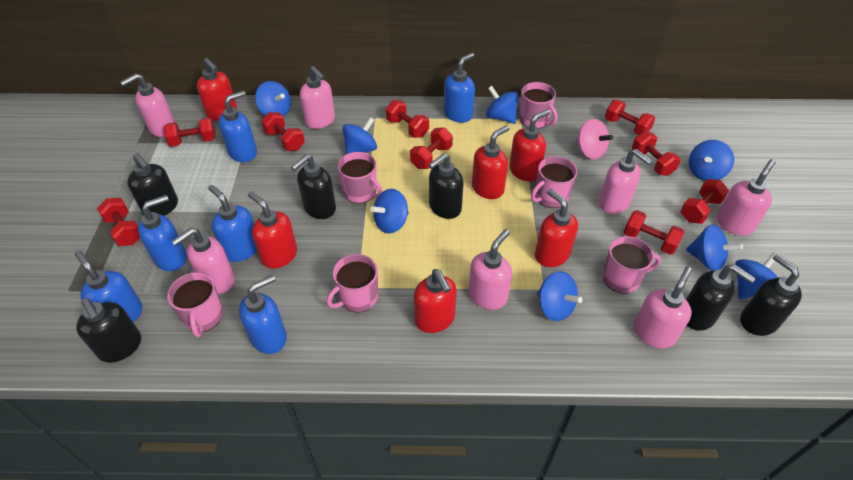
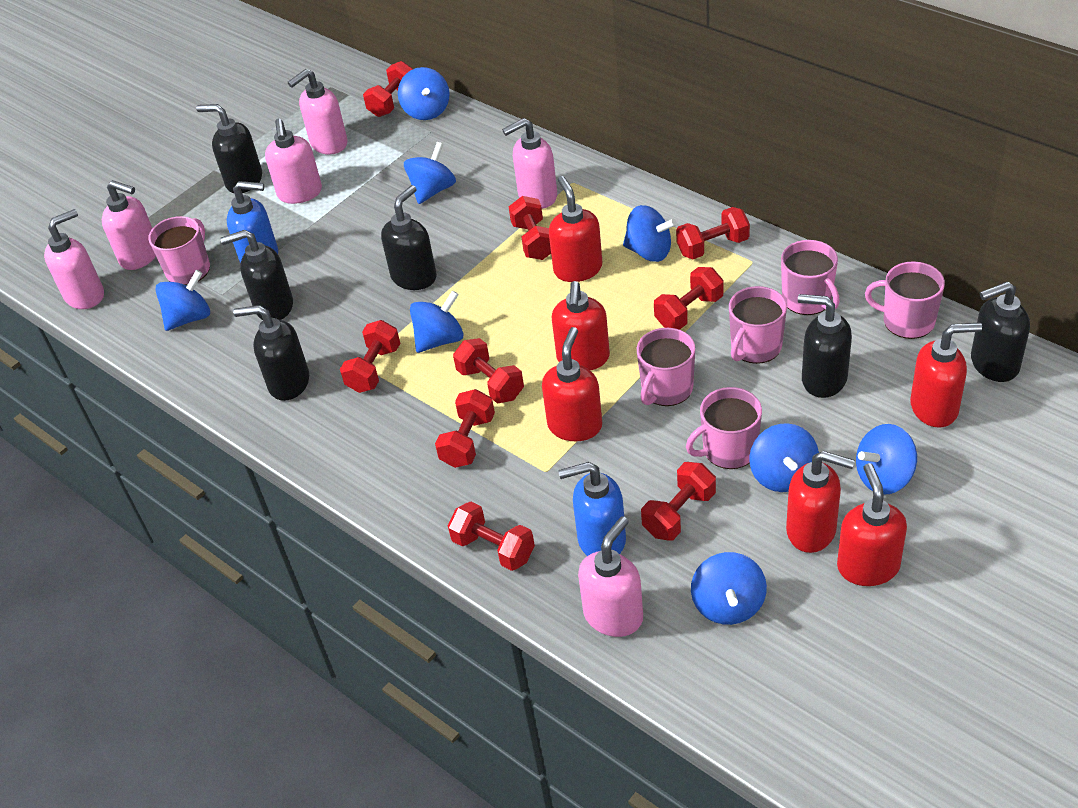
blue soap dispenser: 6 -> 2
pink soap dispenser: 7 -> 6
pink spinning top: 1 -> 0

